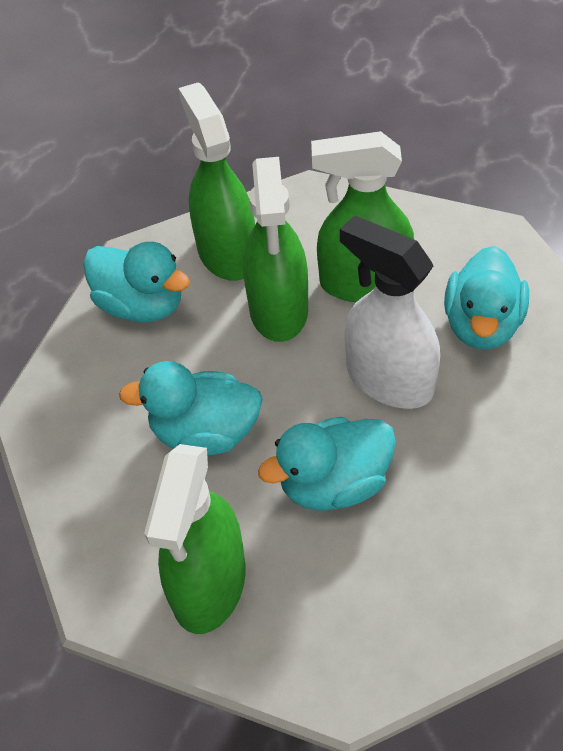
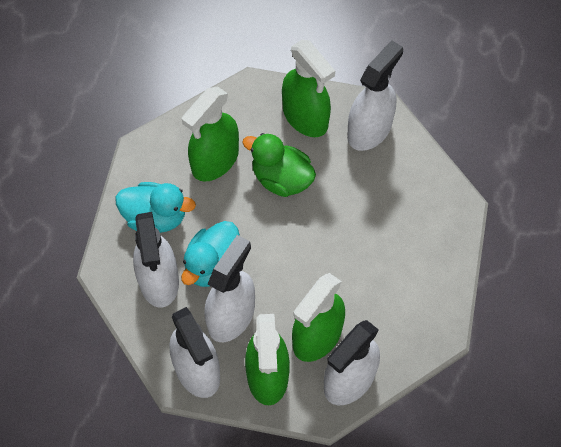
green duck: 0 -> 1
turquoise duck: 4 -> 2
white spray bottle: 1 -> 5

